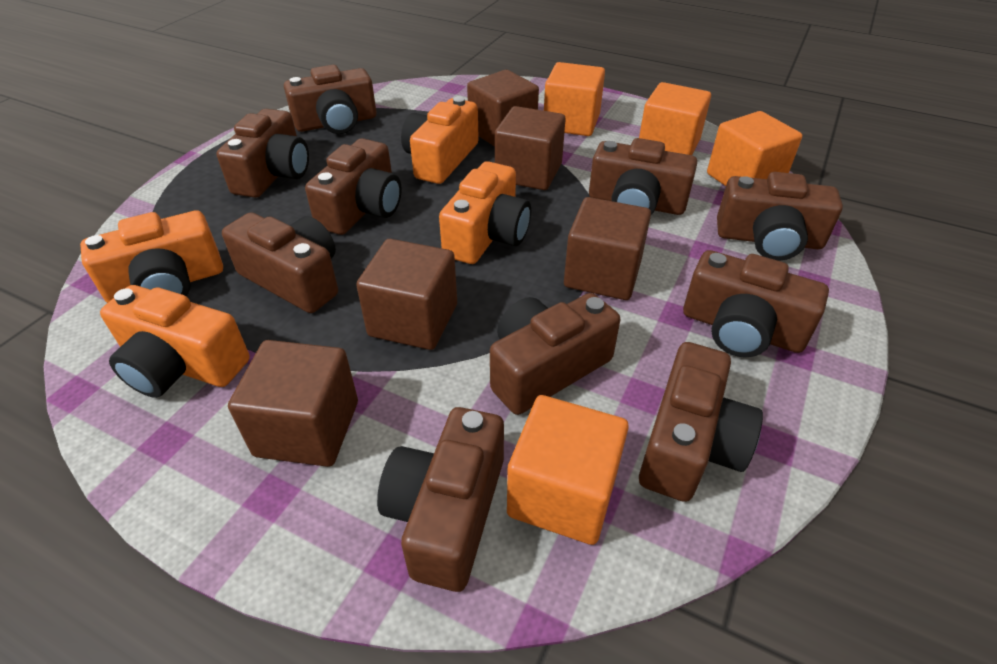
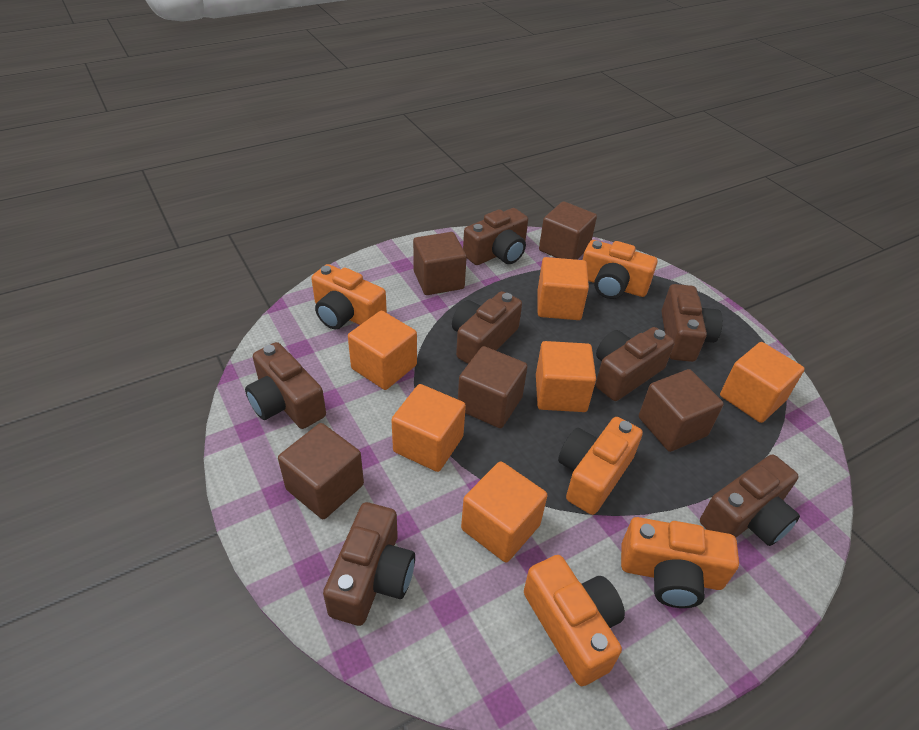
brown camera: 10 -> 7
orange camera: 4 -> 5
orange cube: 4 -> 6

